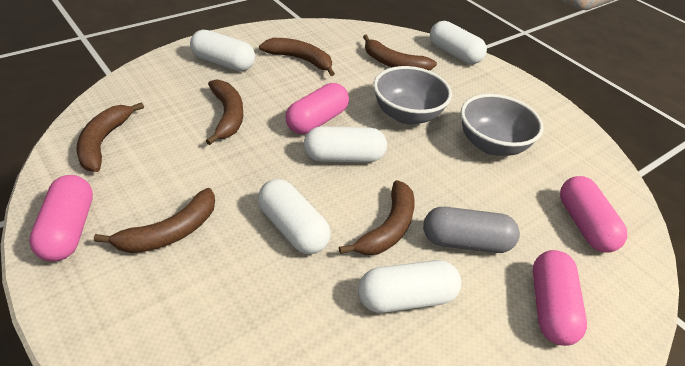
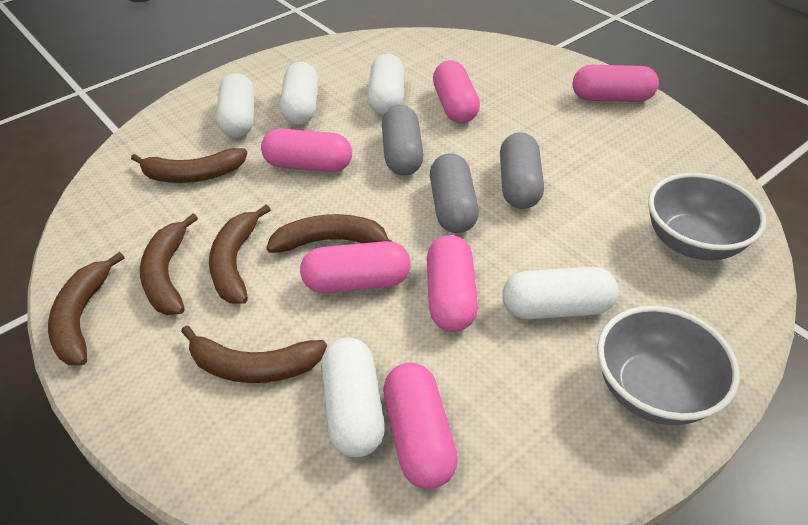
grey capsule: 1 -> 3
pink capsule: 4 -> 6

